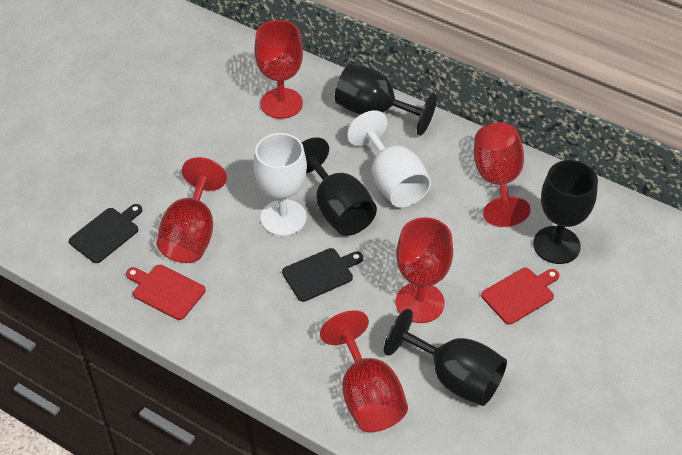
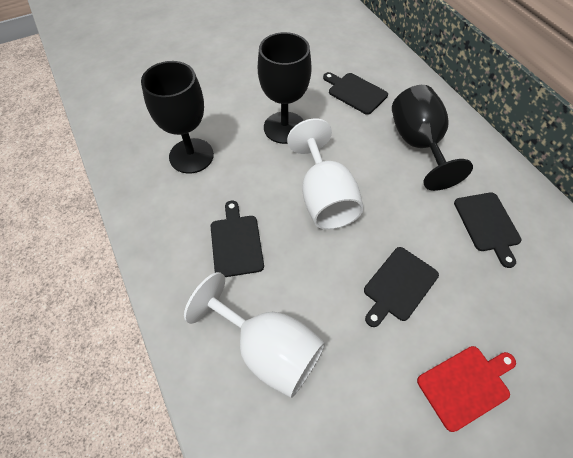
black cutting board: 2 -> 4
black goblet: 4 -> 3
red cutting board: 2 -> 1
red goblet: 5 -> 0

